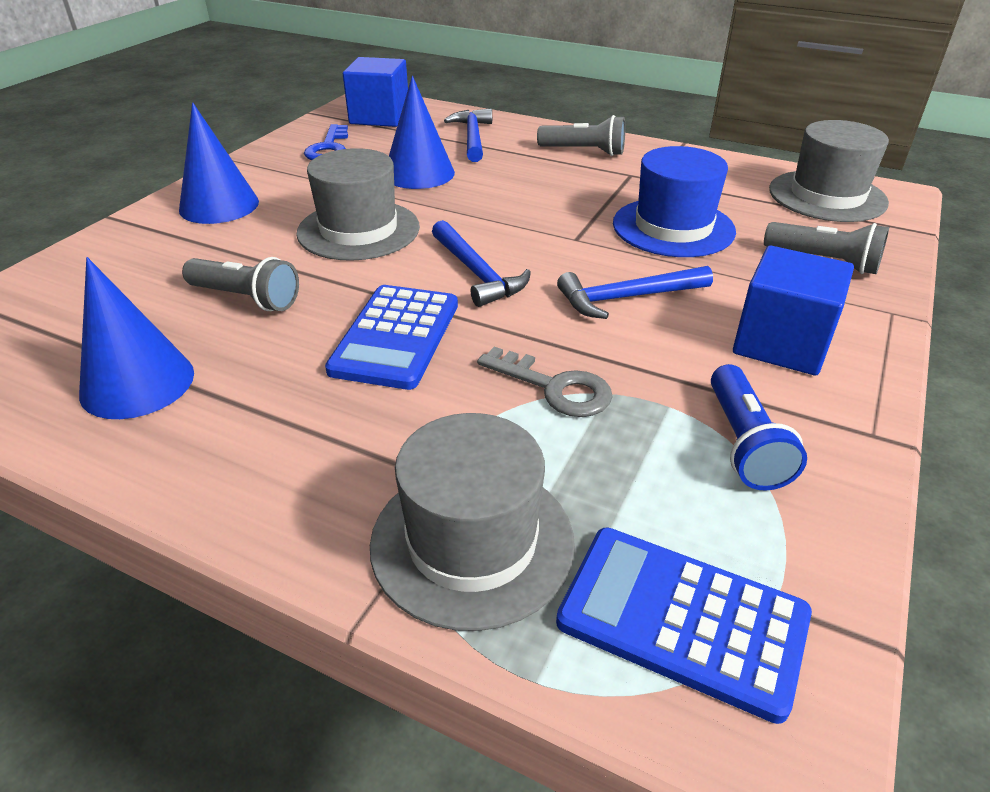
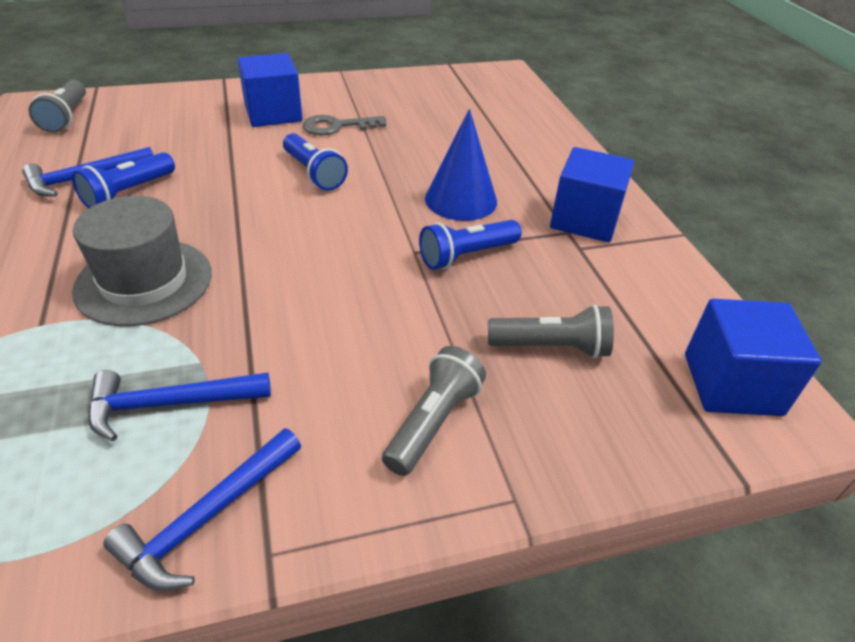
blue calculator: 2 -> 0
blue cone: 3 -> 1
blue cube: 2 -> 3
blue flashlight: 1 -> 3
blue hat: 1 -> 0
blue key: 1 -> 0
grey hat: 3 -> 1

